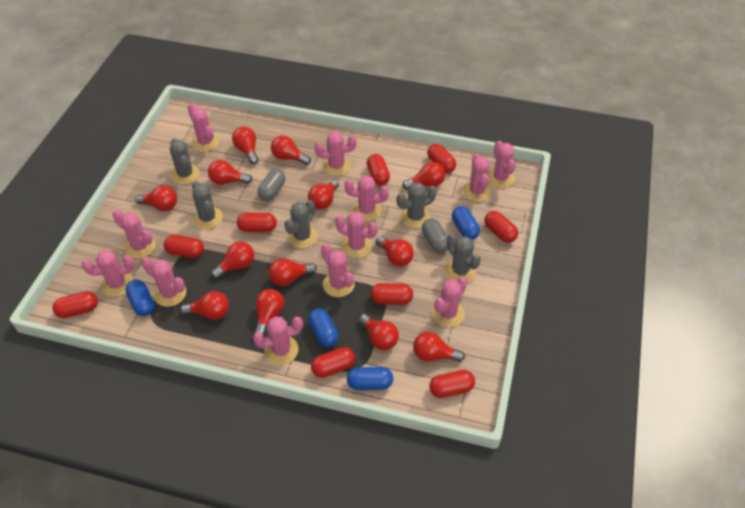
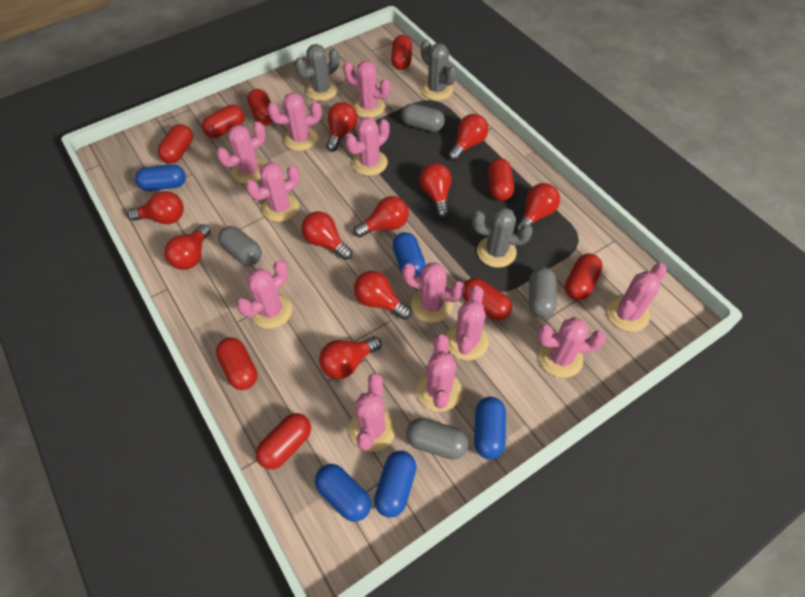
blue capsule: 4 -> 5
grey cactus: 5 -> 3
grey capsule: 2 -> 4
red light bulb: 13 -> 10

